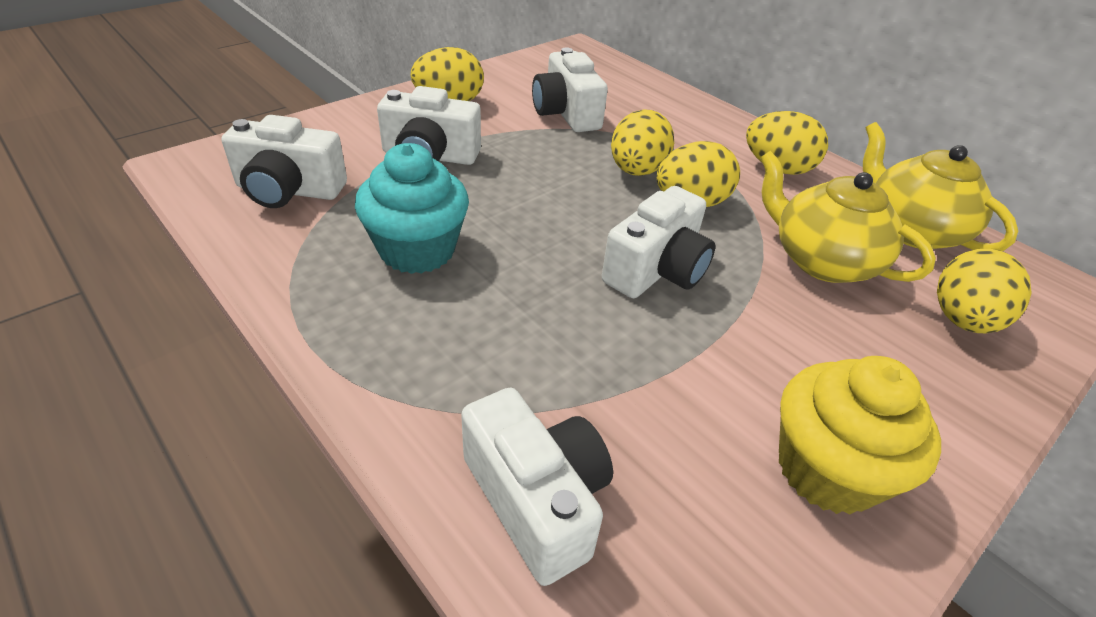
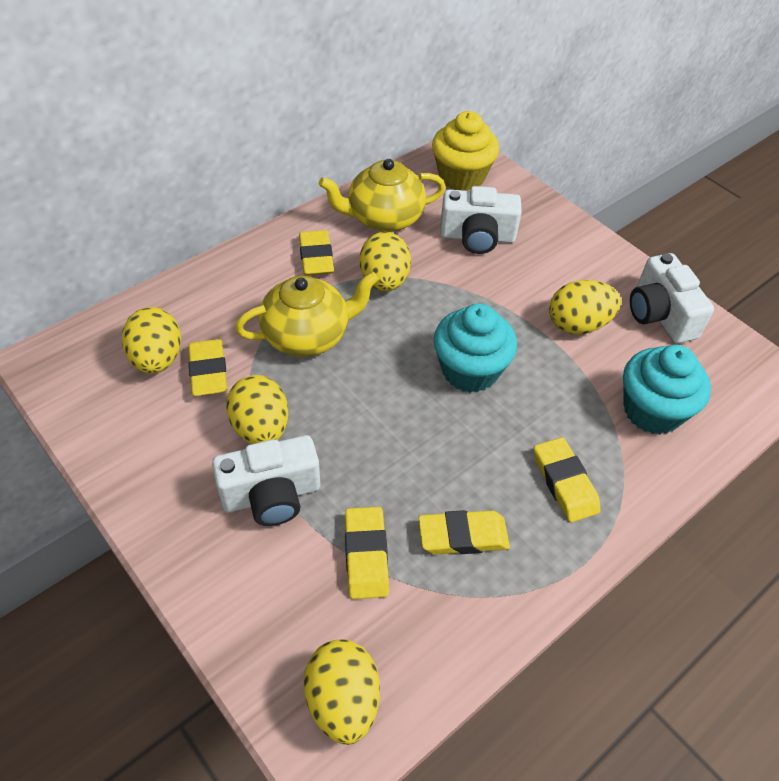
turquoise cupcake: 1 -> 2
white camera: 5 -> 3
yellow eraser: 0 -> 5

